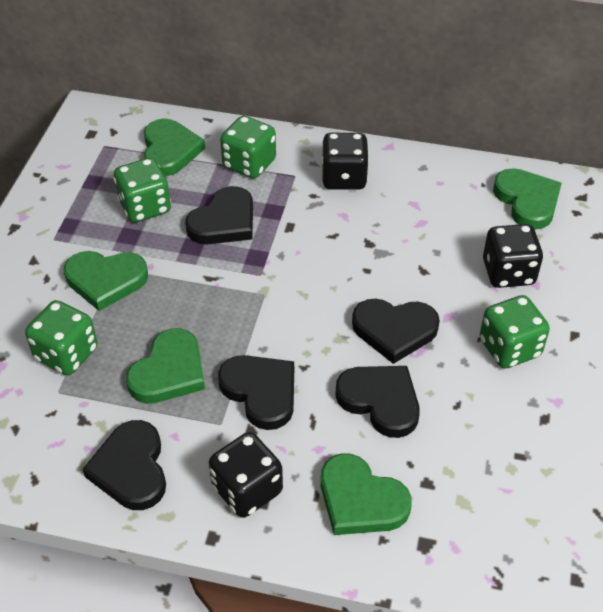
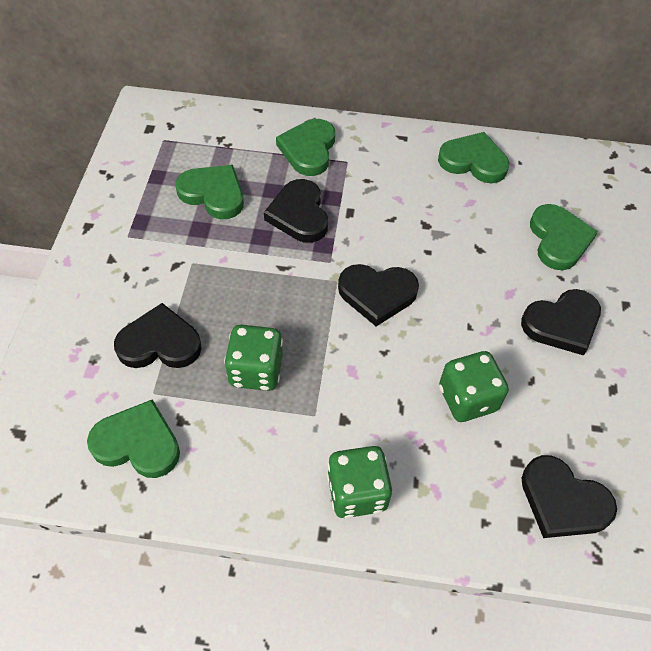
black dice: 3 -> 0
green dice: 4 -> 3

